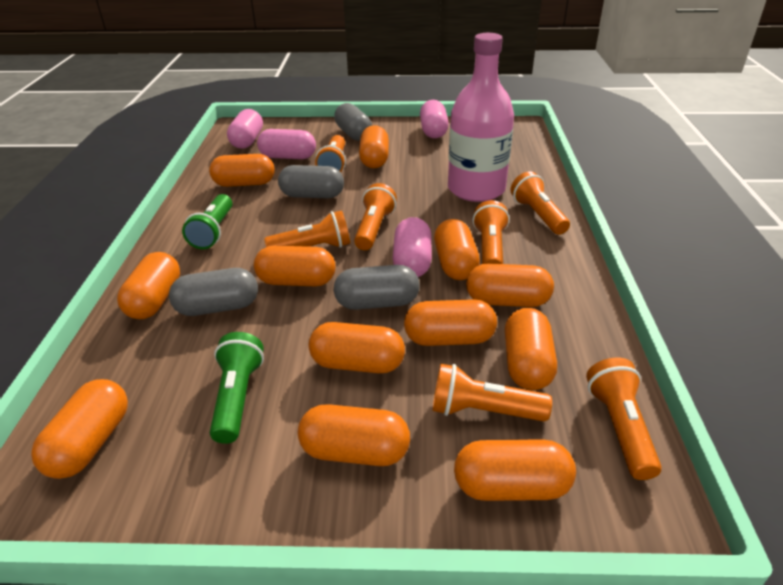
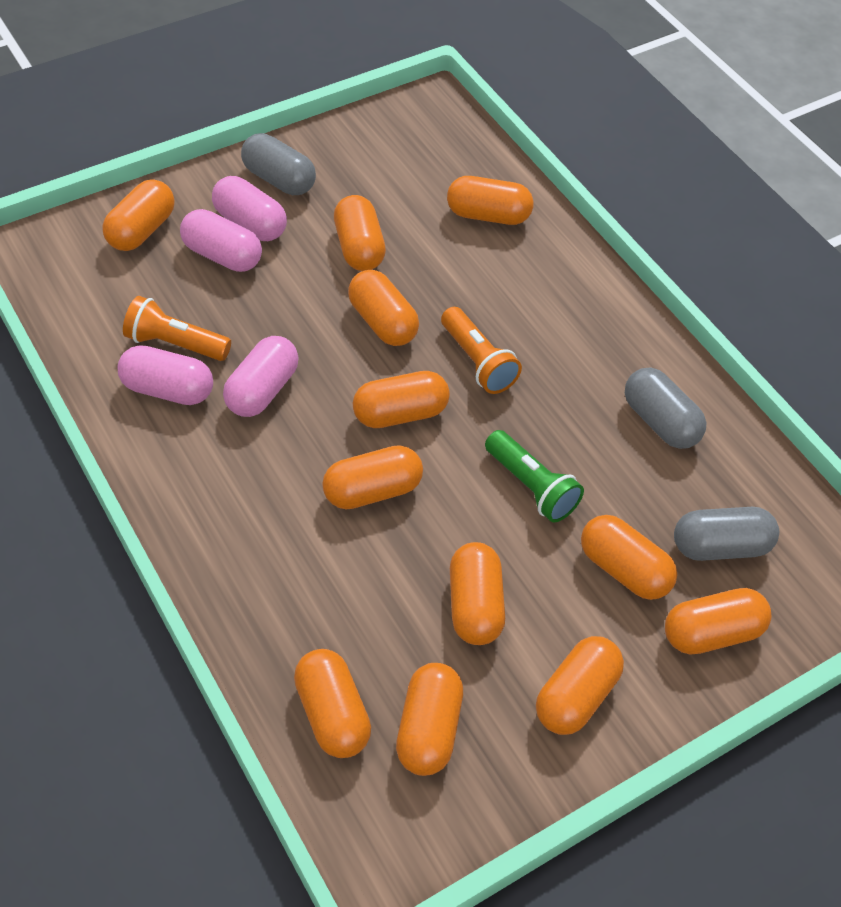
green flashlight: 2 -> 1
grey capsule: 4 -> 3
orange flashlight: 7 -> 2
pink bottle: 1 -> 0

